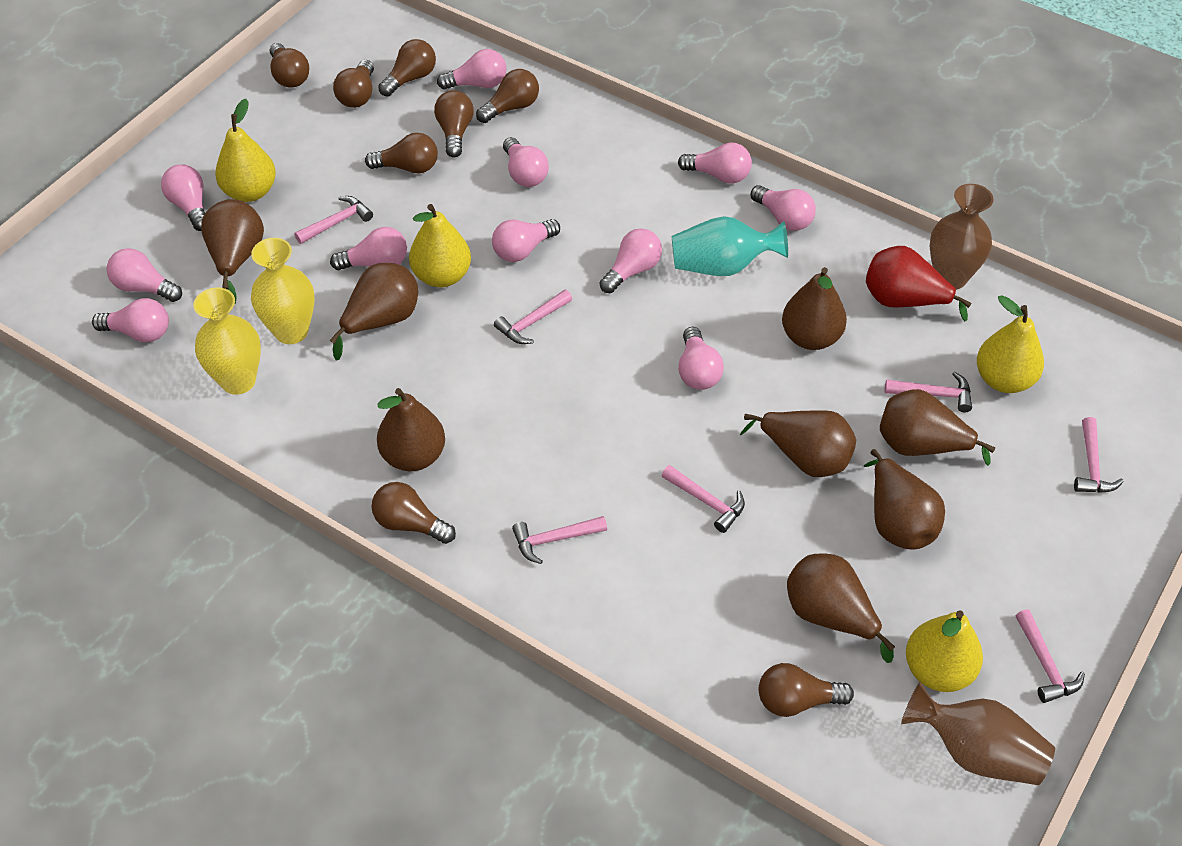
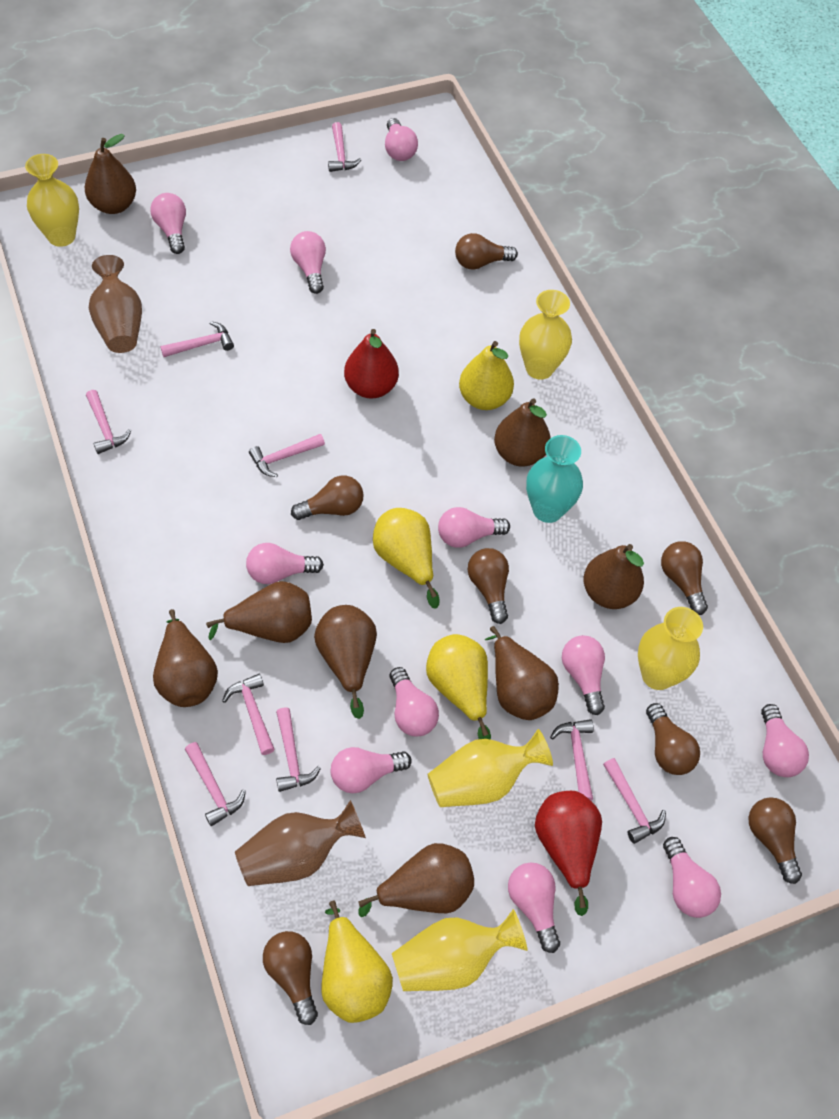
brown light bulb: 8 -> 7
pink hammer: 7 -> 9
red pear: 1 -> 2
yellow vase: 2 -> 5

